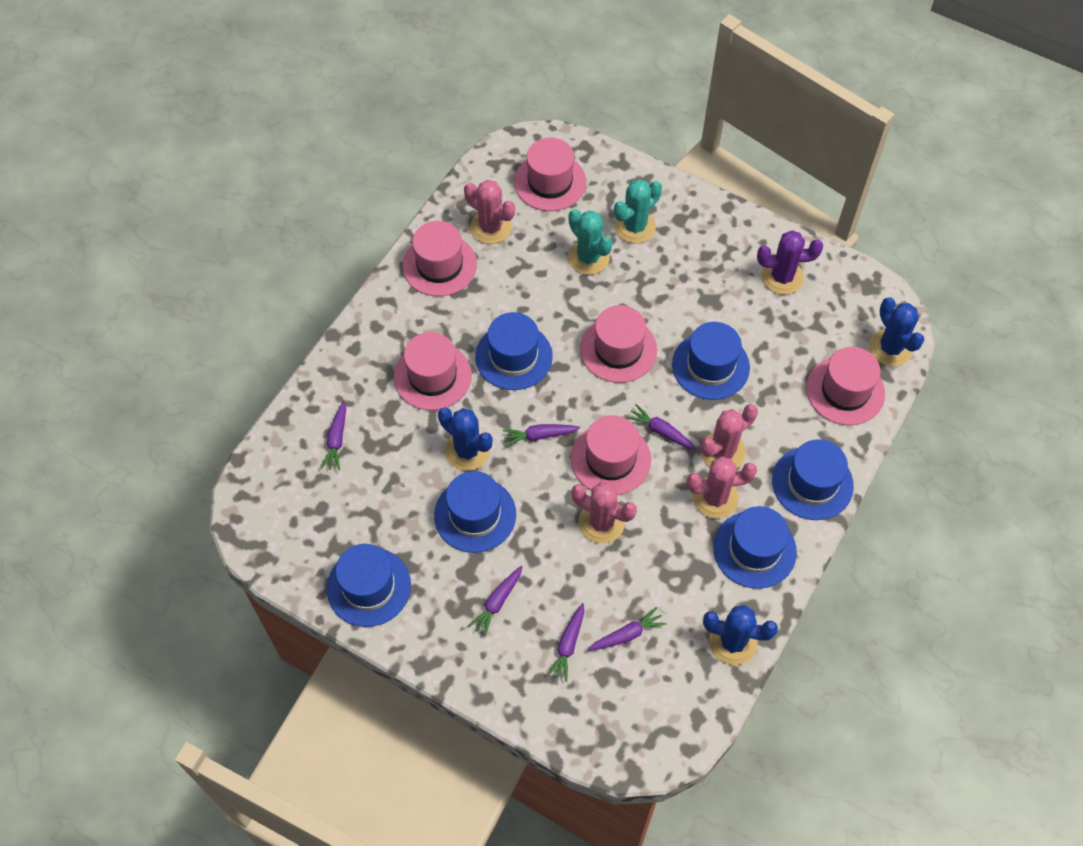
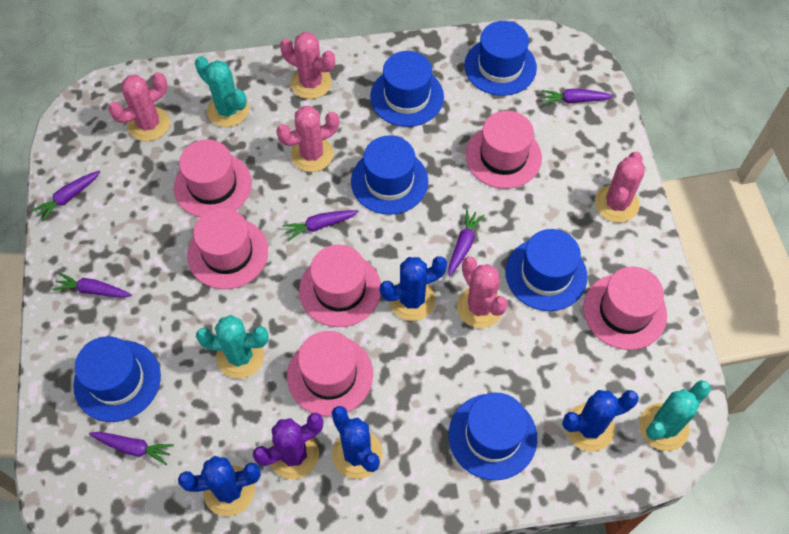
blue cactus: 3 -> 4
pink cactus: 4 -> 5
turquoise cactus: 2 -> 3

